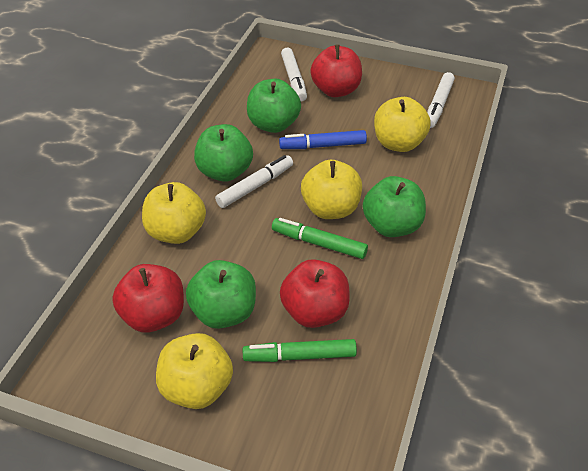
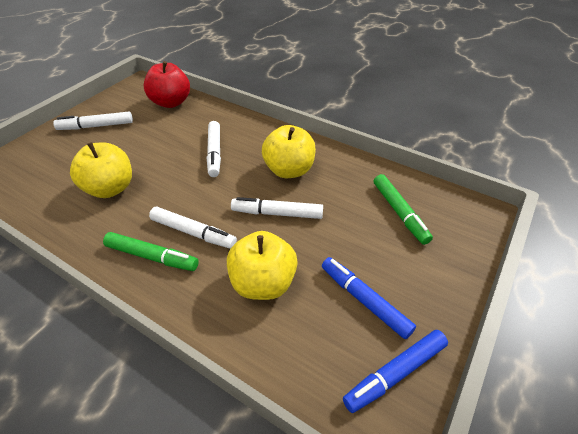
blue marker: 1 -> 2
green apple: 4 -> 0
red apple: 3 -> 1
white marker: 3 -> 4
yellow apple: 4 -> 3

